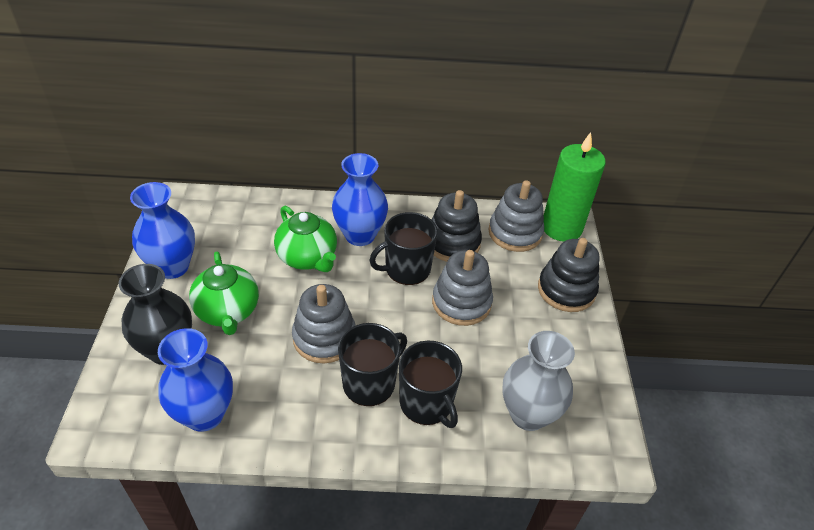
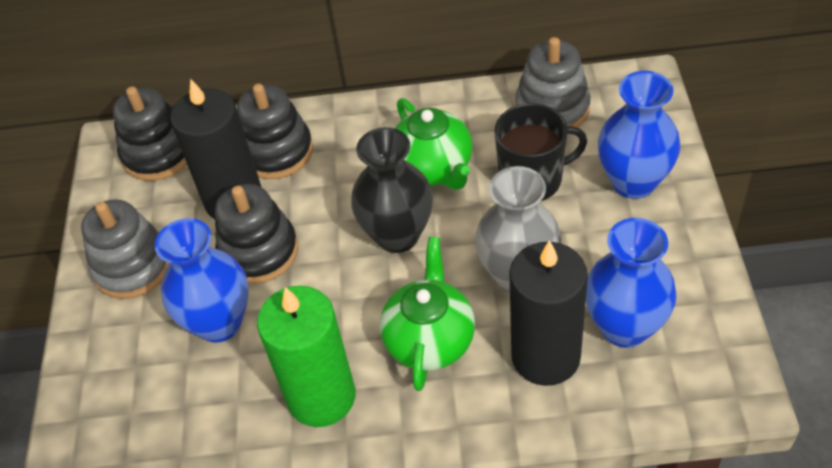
black candle: 0 -> 2
black mug: 3 -> 1
black stacking toy: 2 -> 3
grey stacking toy: 3 -> 2

